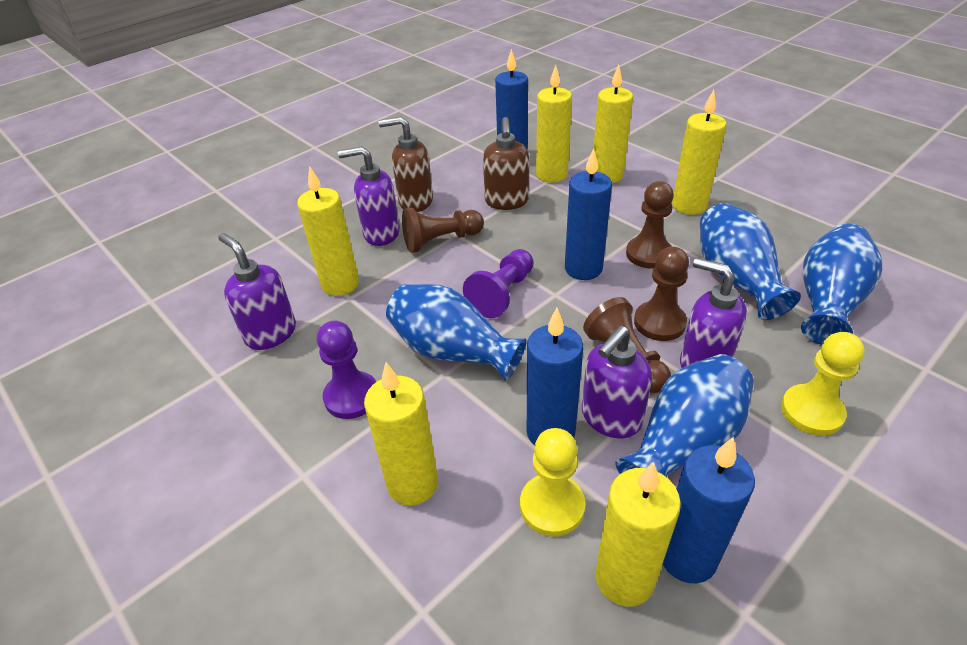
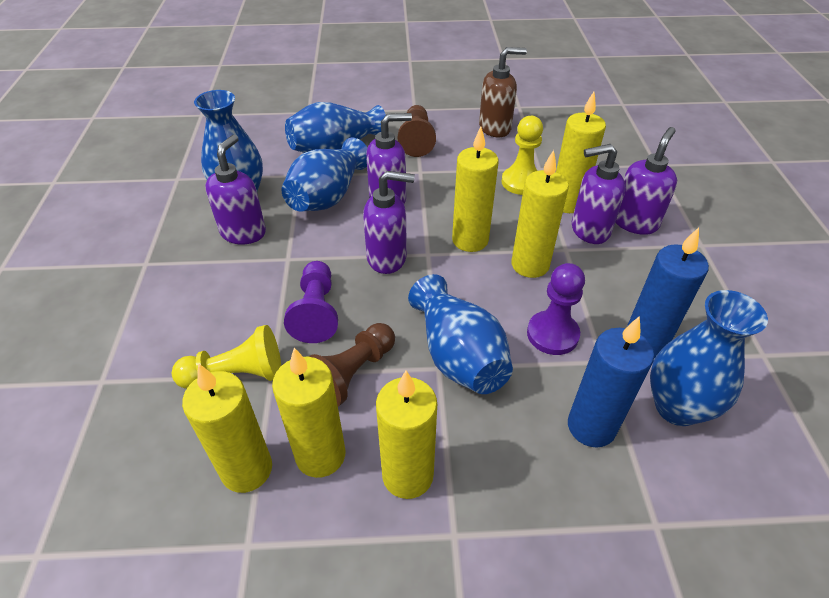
blue candle: 4 -> 2
blue vase: 4 -> 5
brown pawn: 4 -> 2
brown soap dispenser: 2 -> 1
purple soap dispenser: 4 -> 5

